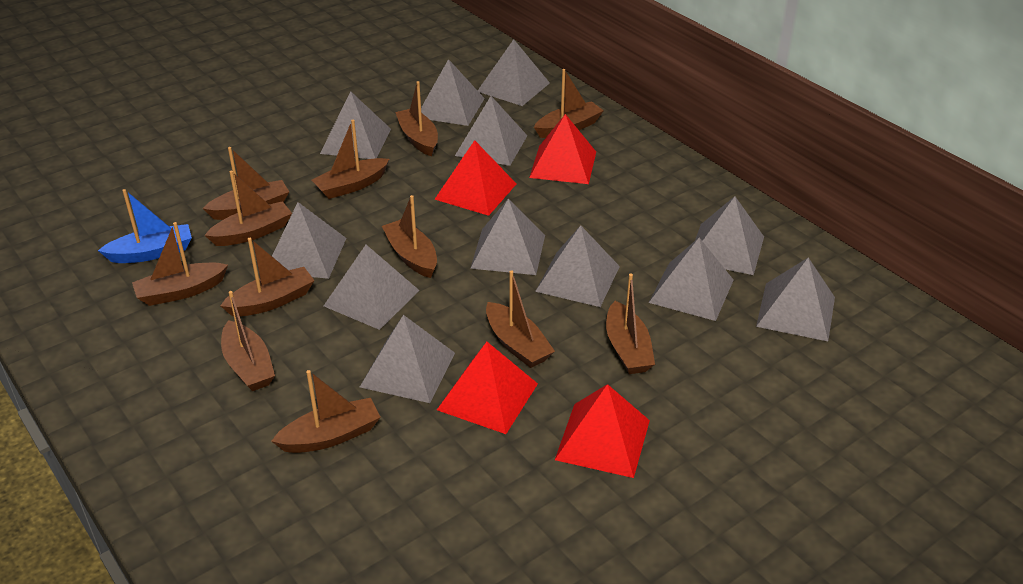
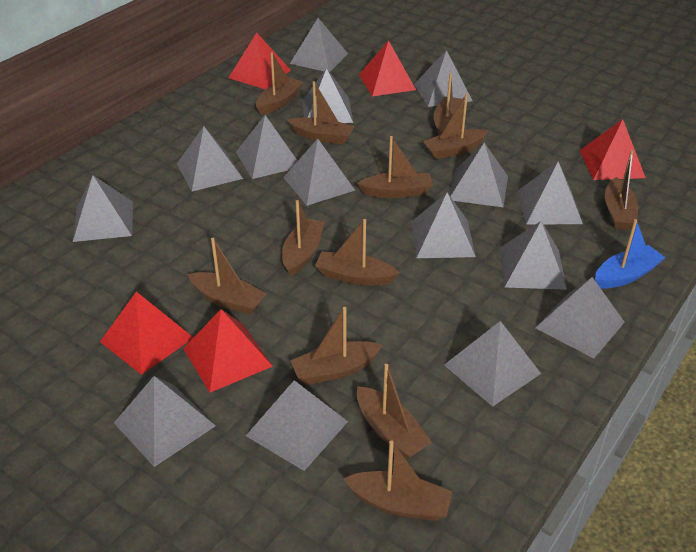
grey pyramid: 12 -> 15
red pyramid: 4 -> 5

